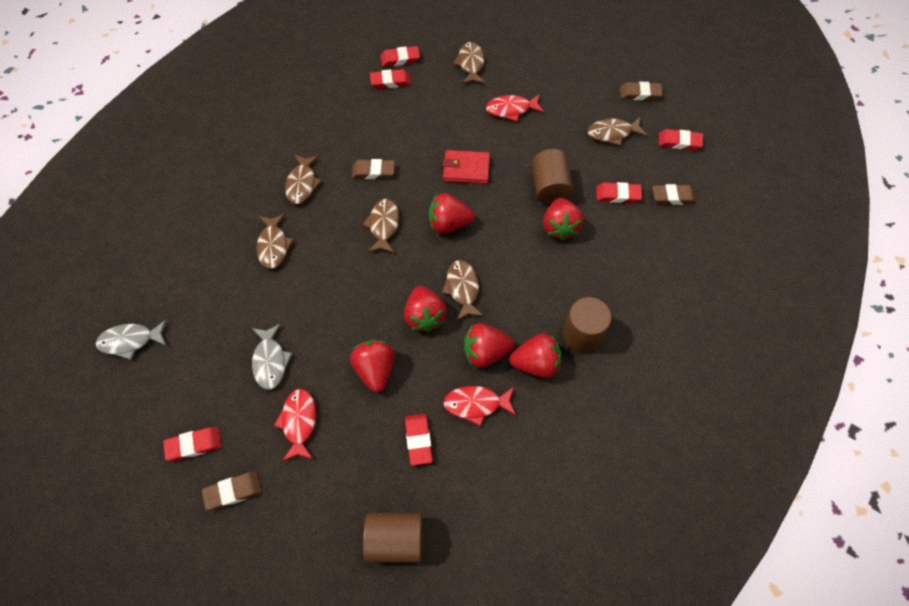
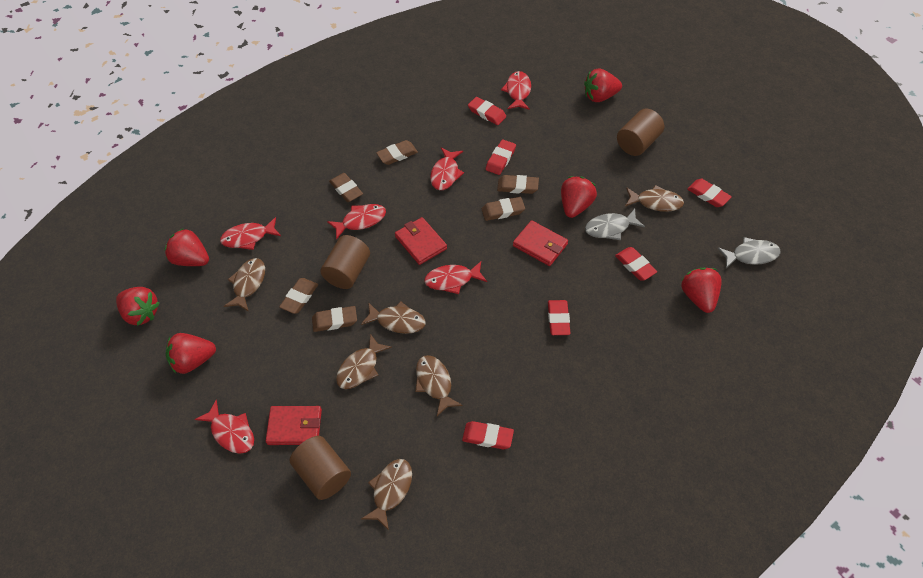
brown eraser: 4 -> 6
red fish: 3 -> 6
red wallet: 1 -> 3

